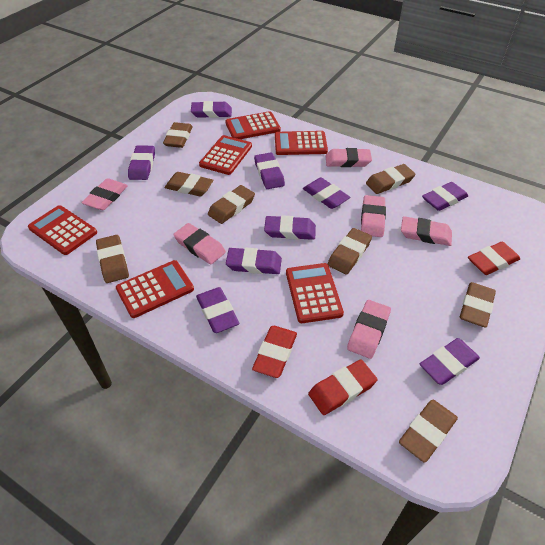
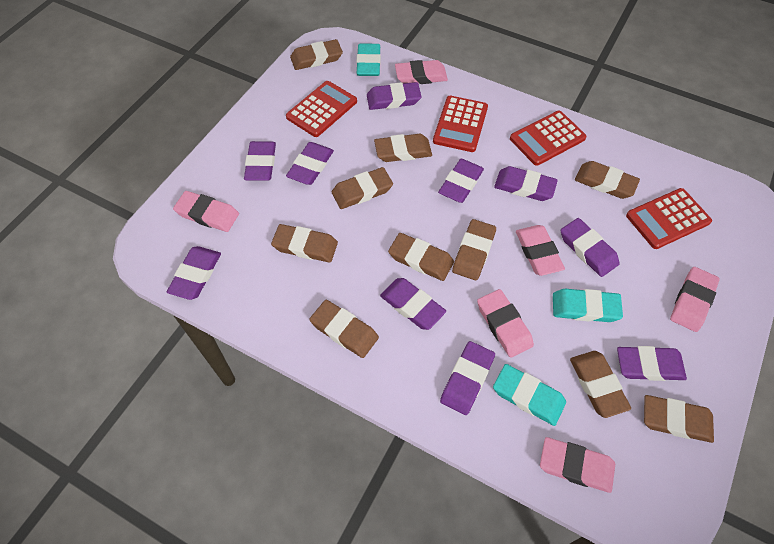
brown eraser: 8 -> 10
purple eraser: 9 -> 10
red calculator: 6 -> 4
red eraser: 3 -> 0
turquoise eraser: 0 -> 3

